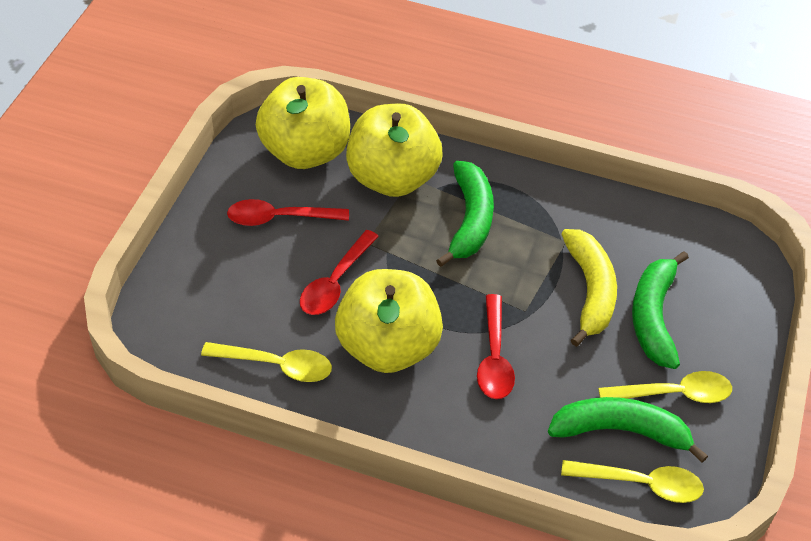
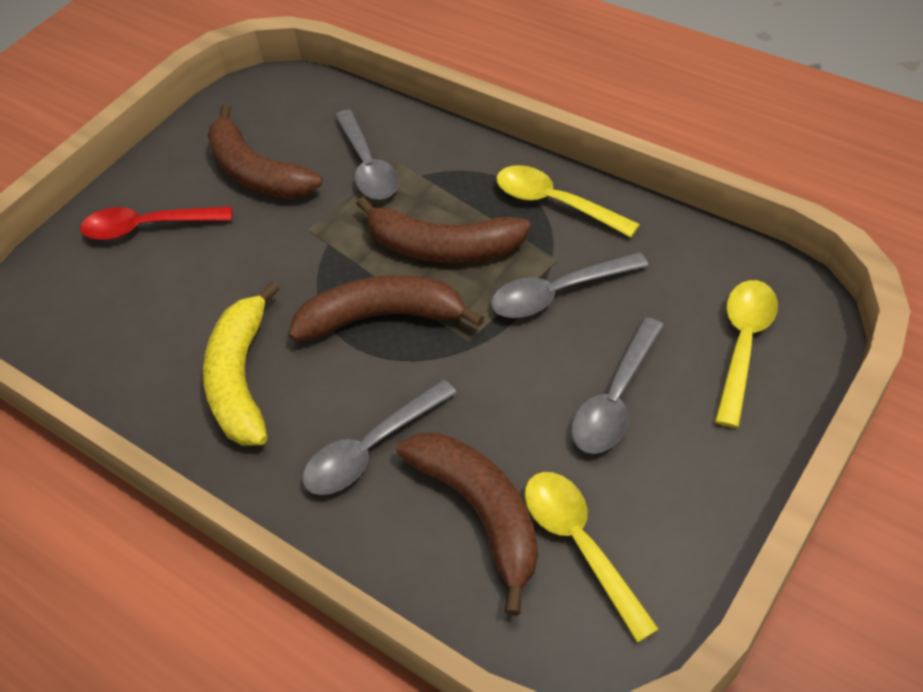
brown banana: 0 -> 4
green banana: 3 -> 0
grey spoon: 0 -> 4
red spoon: 3 -> 1
yellow apple: 3 -> 0

